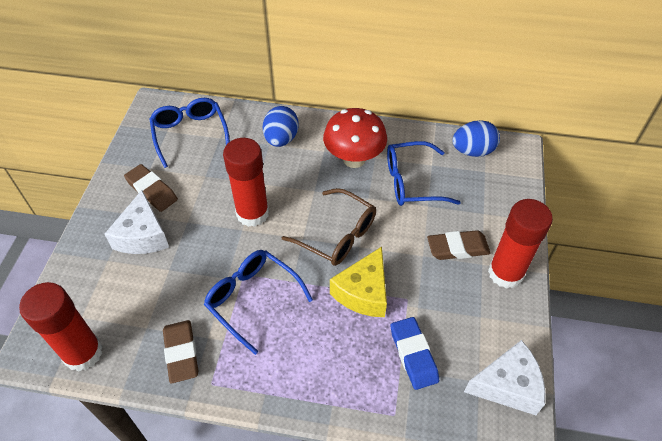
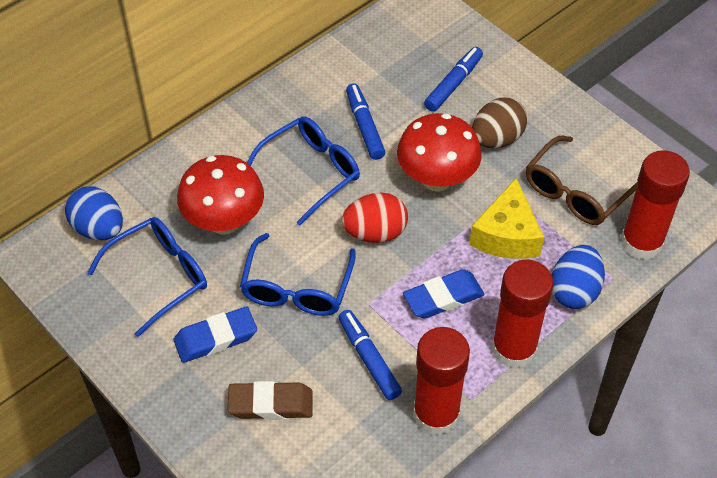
blue eraser: 1 -> 2
blue marker: 0 -> 3
brown egg: 0 -> 1
brown eraser: 3 -> 1
red egg: 0 -> 1
red mushroom: 1 -> 2
white cheese: 2 -> 0

